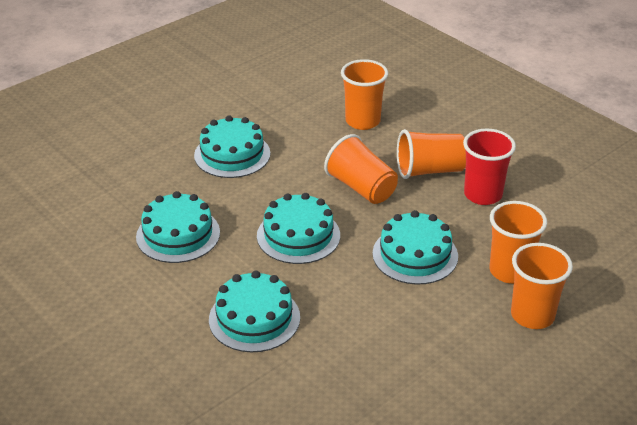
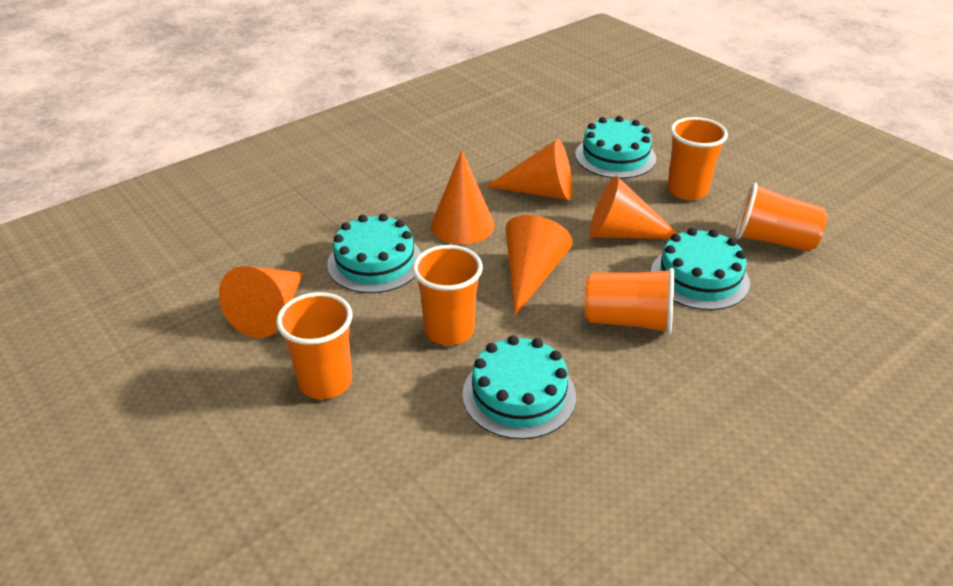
orange cone: 0 -> 5
red cup: 1 -> 0
turquoise cake: 5 -> 4

